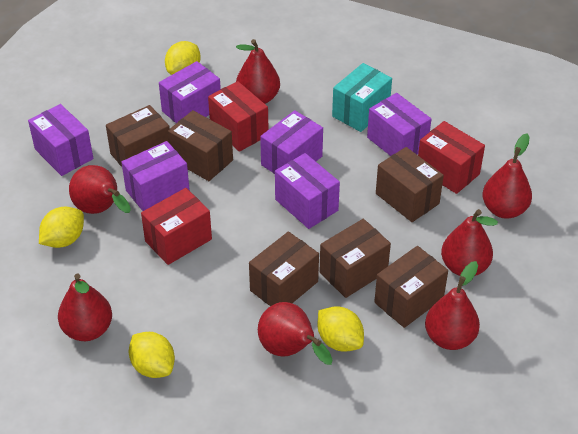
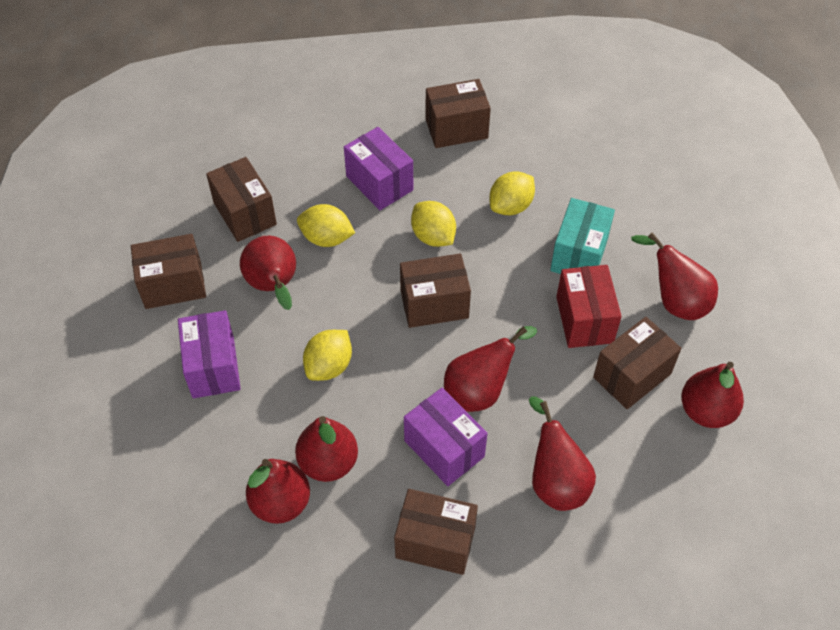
purple box: 6 -> 3
red box: 3 -> 1

